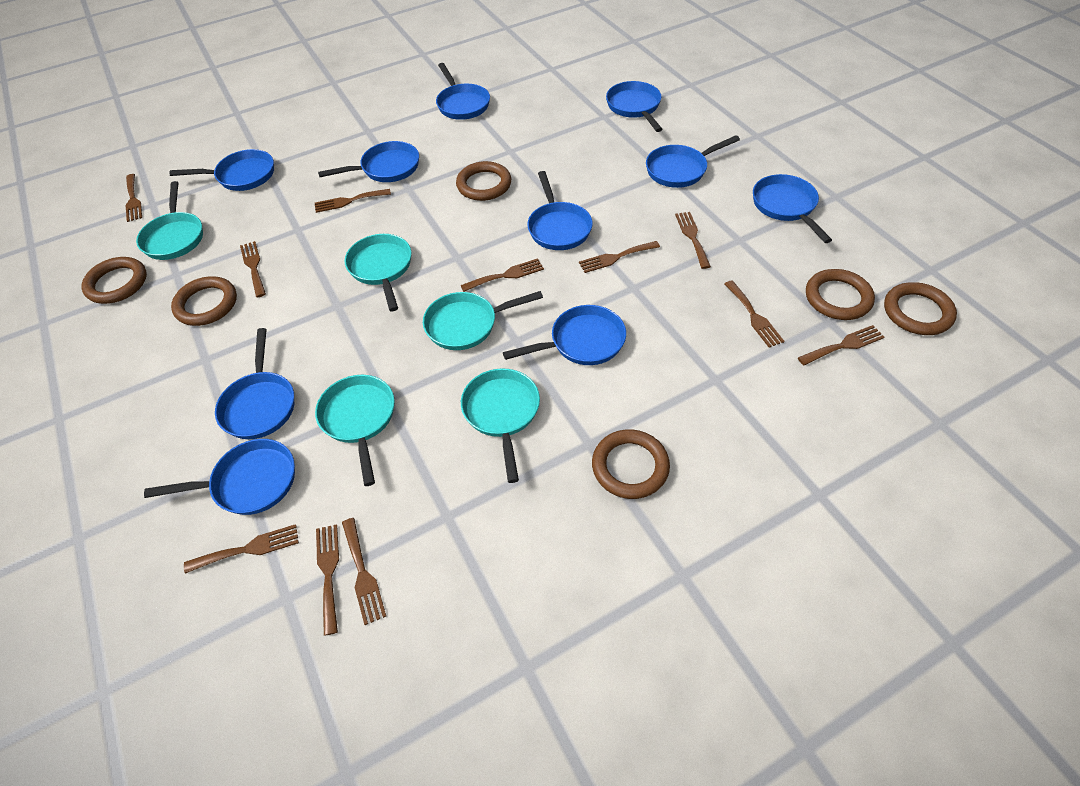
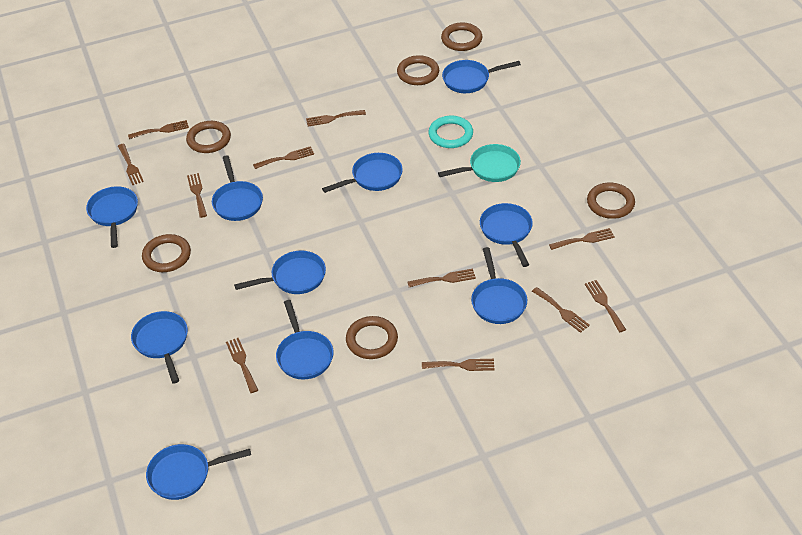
turquoise pan: 5 -> 1
turquoise ring: 0 -> 1

